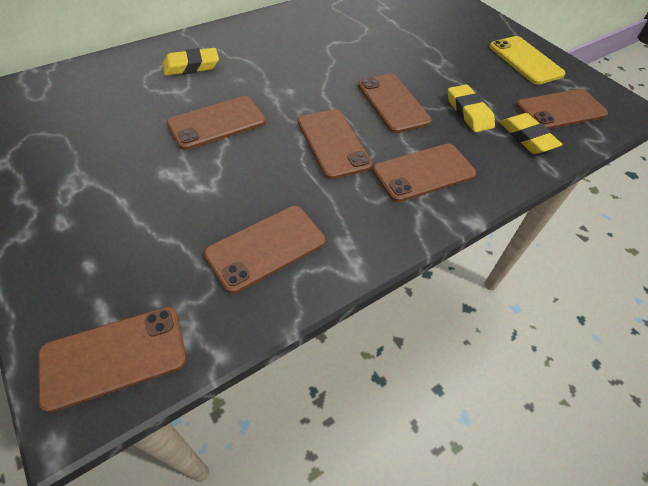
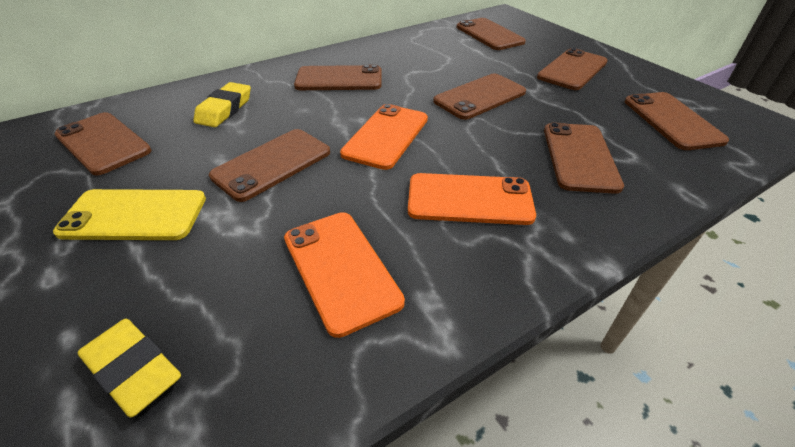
brown phone: 7 -> 8
orange phone: 0 -> 3
yellow eraser: 3 -> 2

